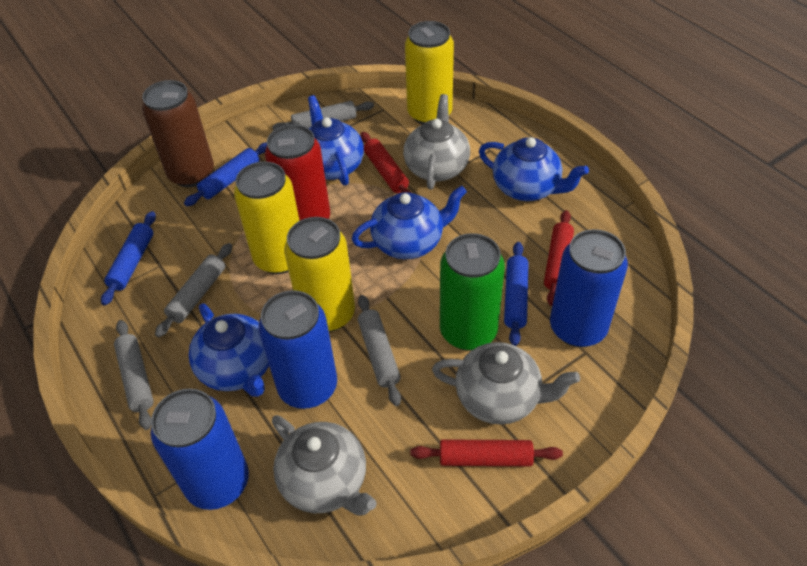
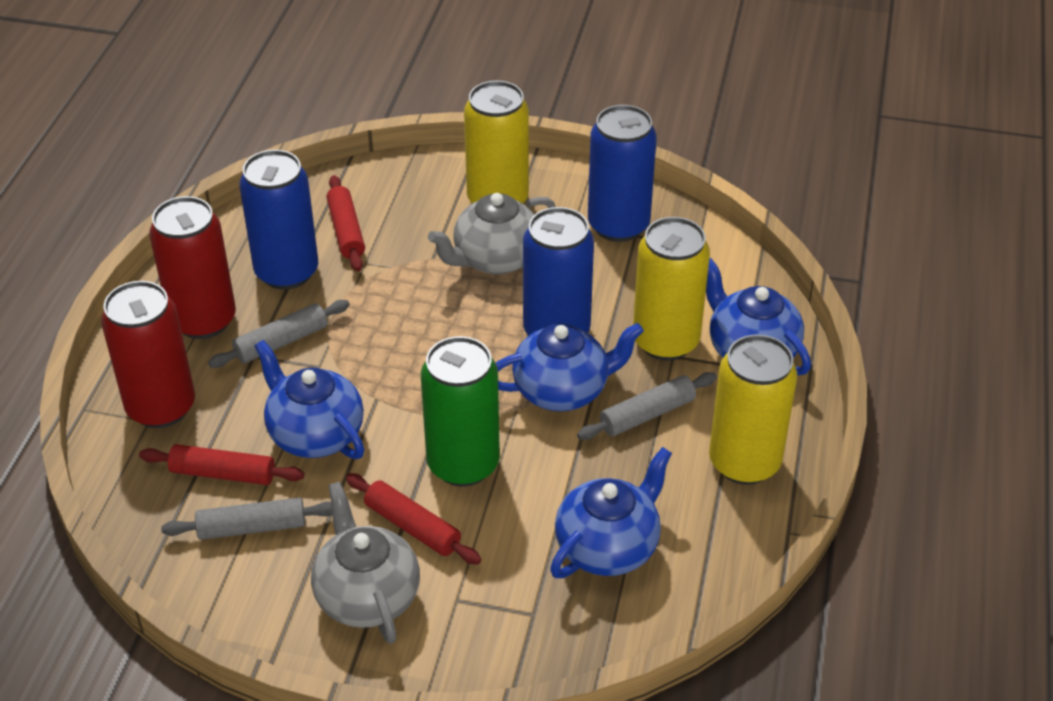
blue rolling pin: 3 -> 0
brown can: 1 -> 0
grey rolling pin: 4 -> 3
grey teapot: 3 -> 2
red can: 1 -> 2

